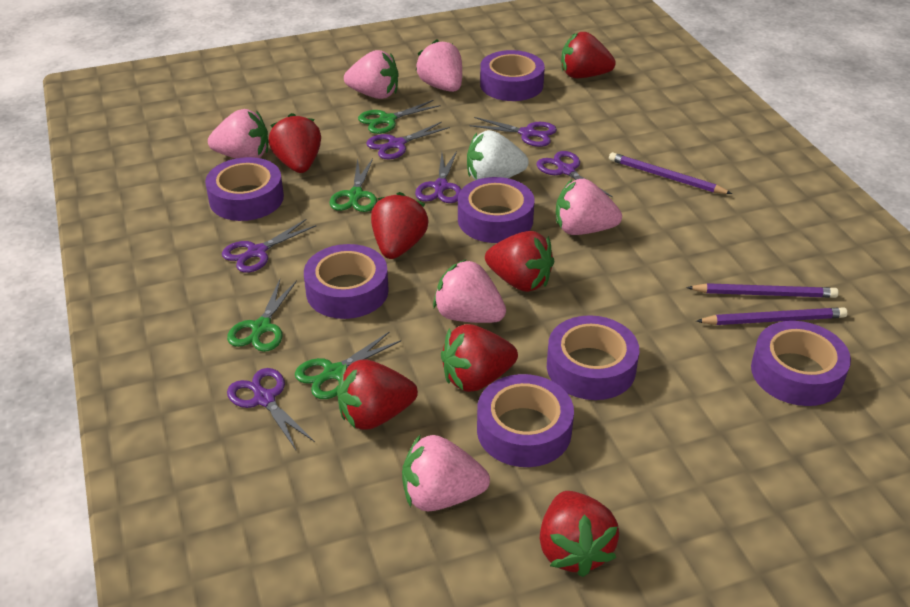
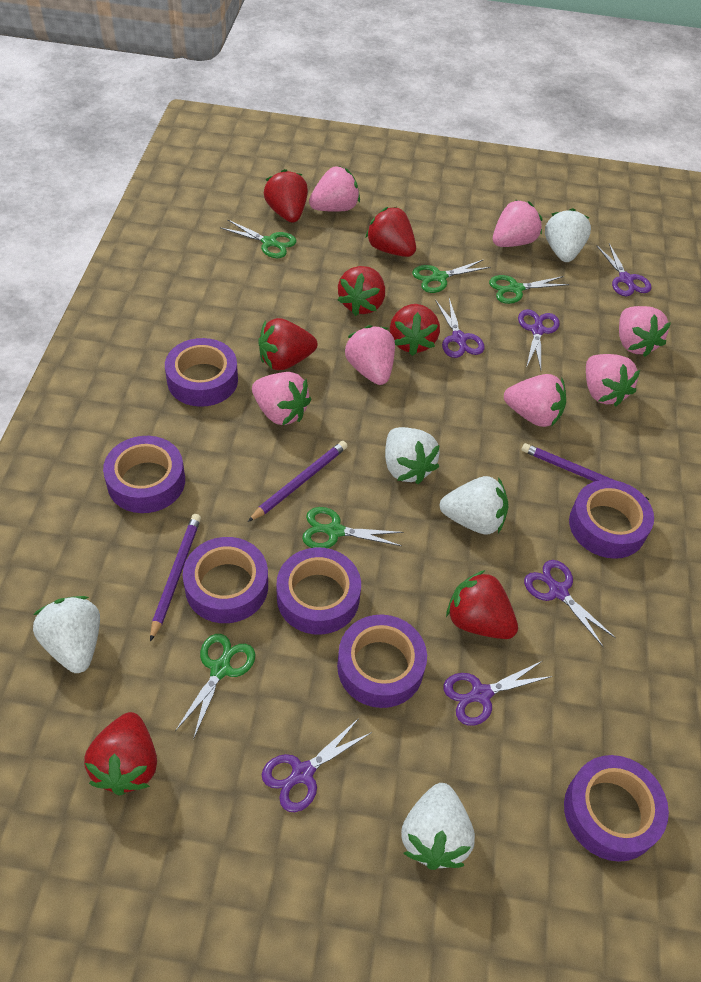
green scissors: 4 -> 5
pink strawberry: 6 -> 7
white strawberry: 1 -> 5

